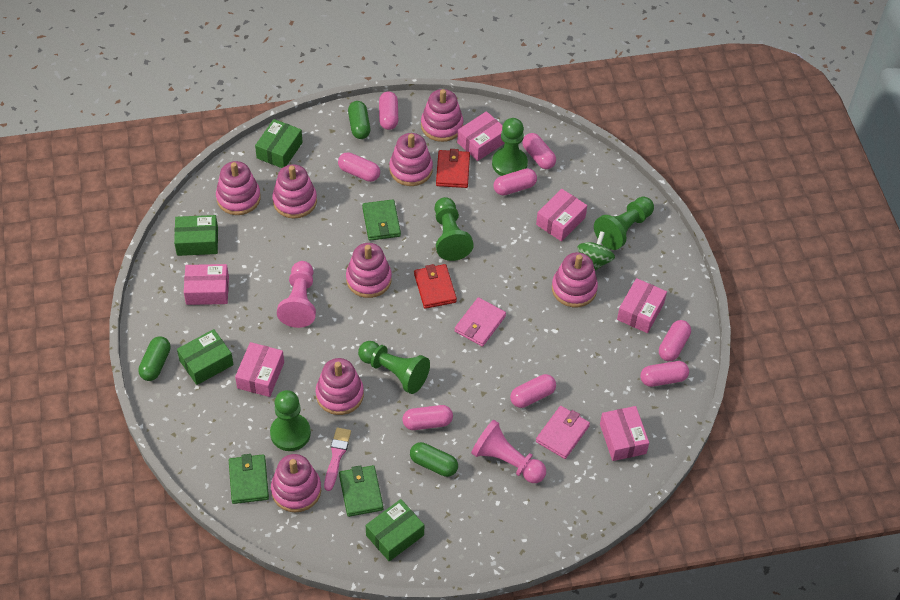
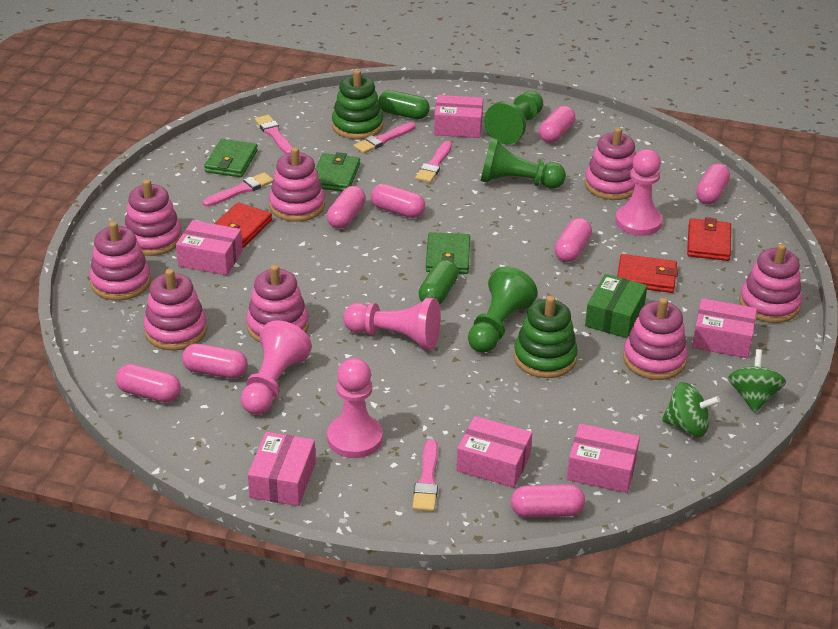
green box: 4 -> 1
green capsule: 3 -> 2
green pawn: 5 -> 3
green spinning top: 1 -> 2
green stacking toy: 0 -> 2
pink brush: 1 -> 5
pink pawn: 2 -> 4
pink wallet: 2 -> 0
red wallet: 2 -> 3

